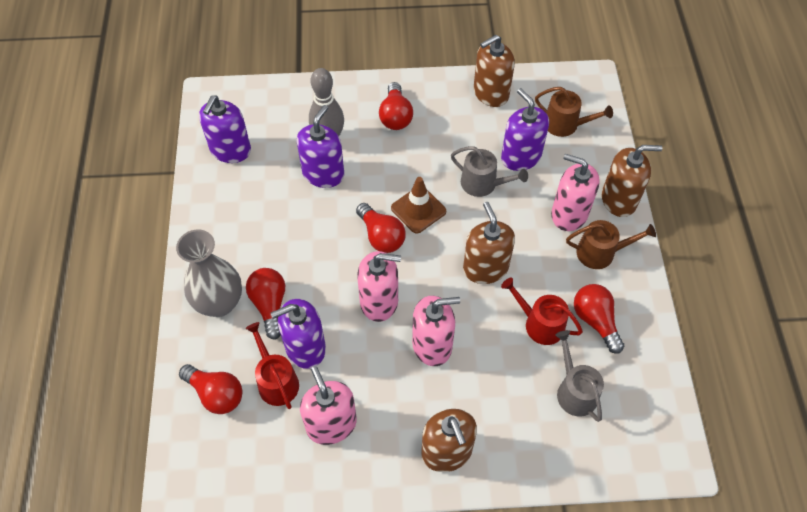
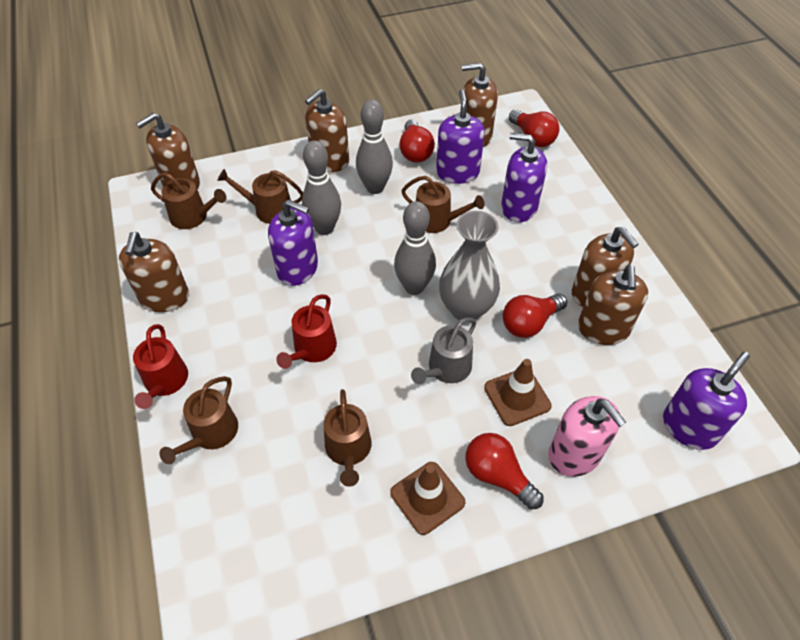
brown soap dispenser: 4 -> 6
brown traffic cone: 1 -> 2
brown watering can: 2 -> 5
grey bowling pin: 1 -> 3
grey watering can: 2 -> 1
pink soap dispenser: 4 -> 1
red light bulb: 5 -> 4

